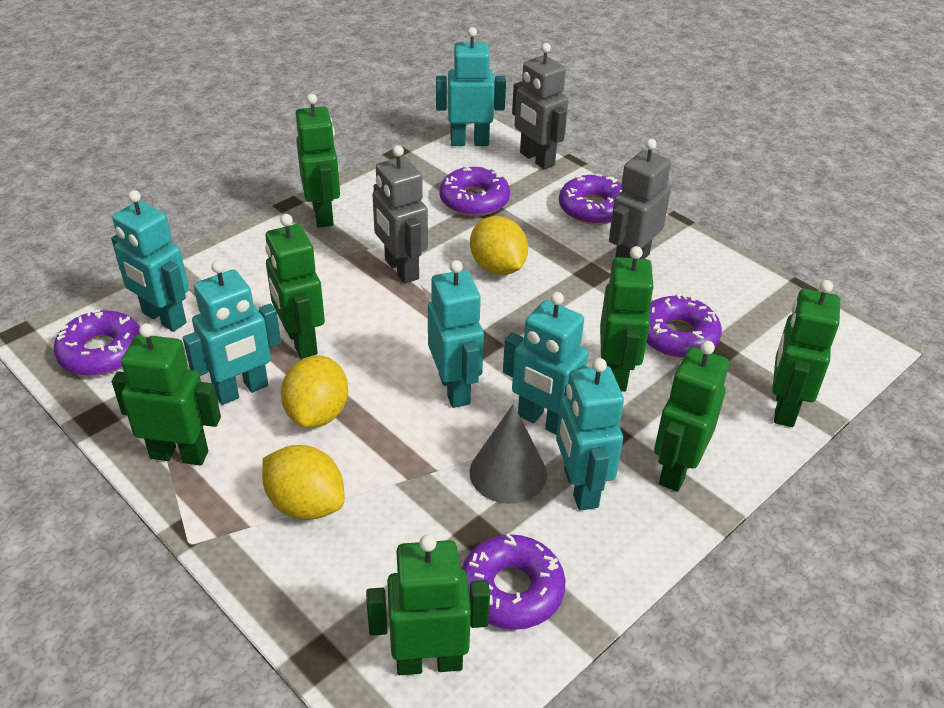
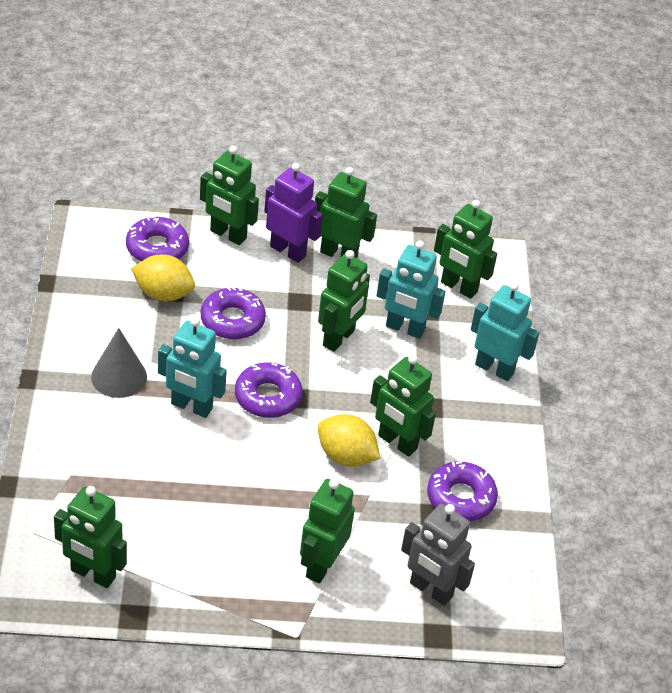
grey robot: 3 -> 1
purple donut: 5 -> 4
purple robot: 0 -> 1
turquoise robot: 6 -> 3
yellow lemon: 3 -> 2

